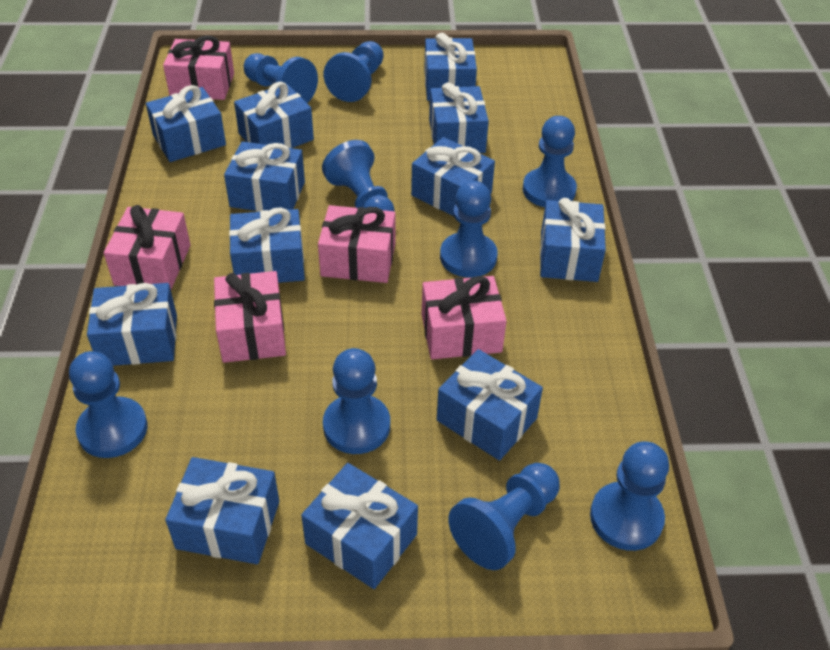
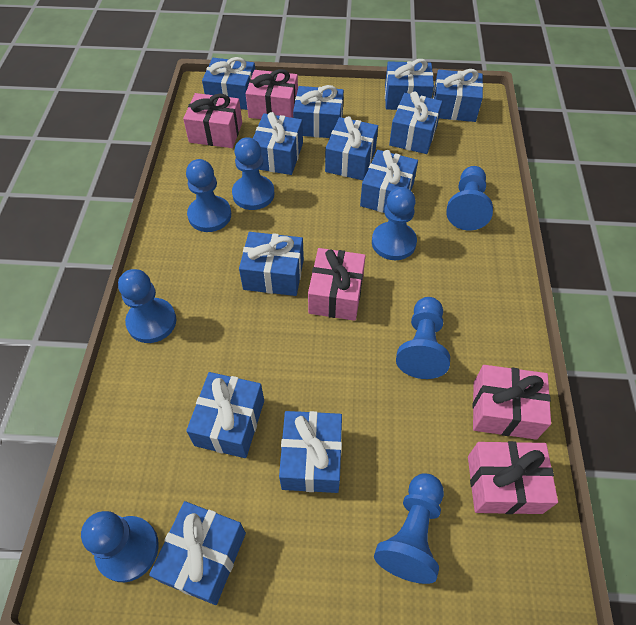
blue pawn: 9 -> 8

